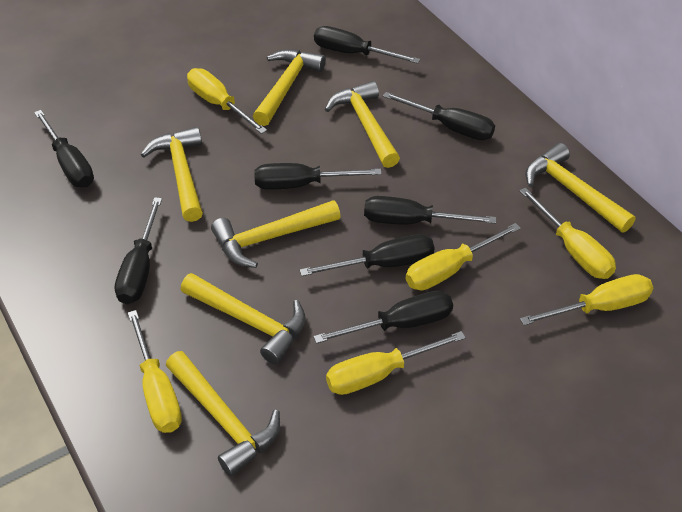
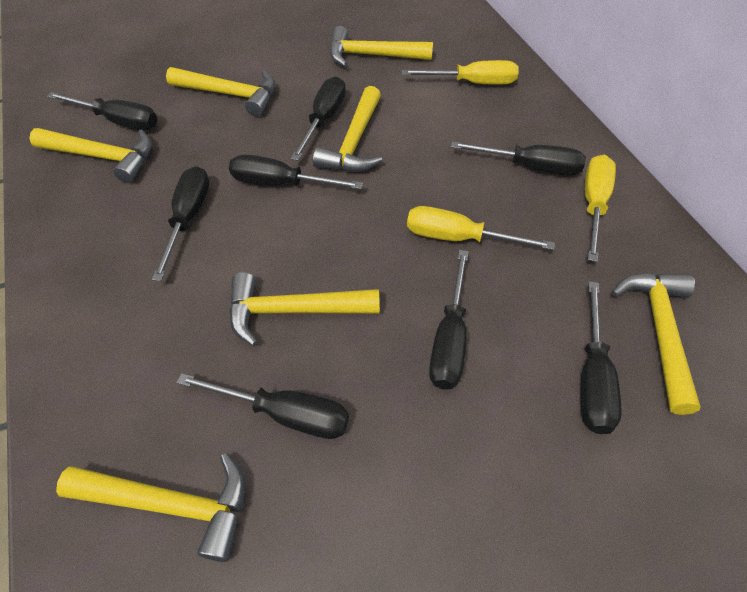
yellow screwdriver: 6 -> 3

